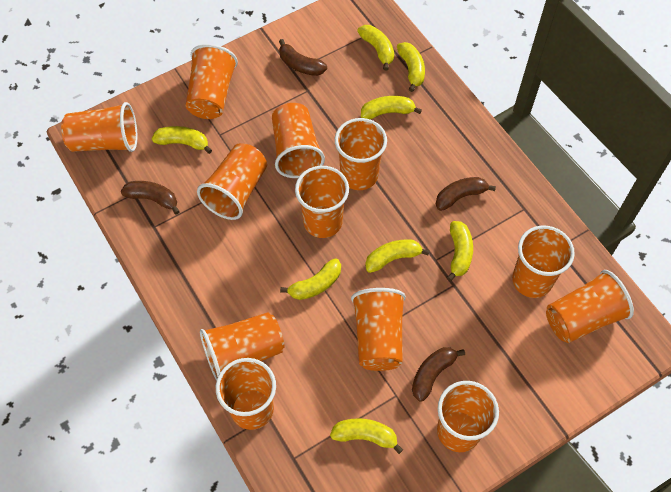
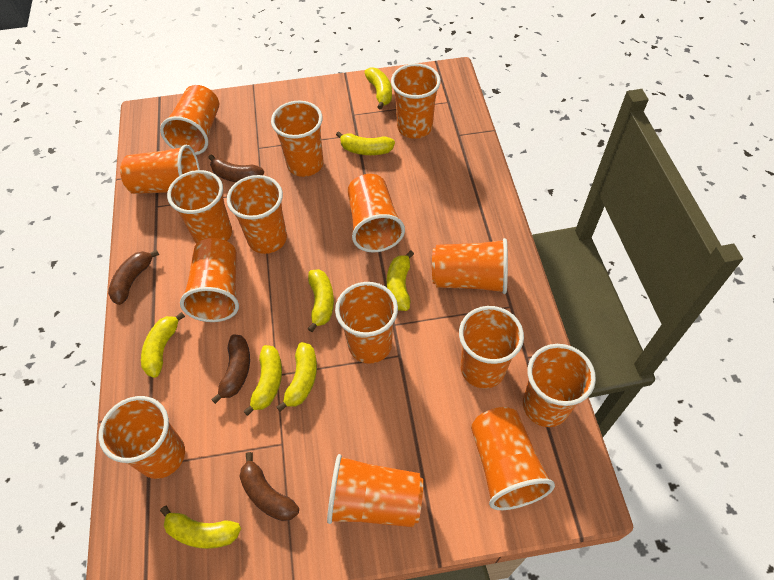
orange cup: 12 -> 15

